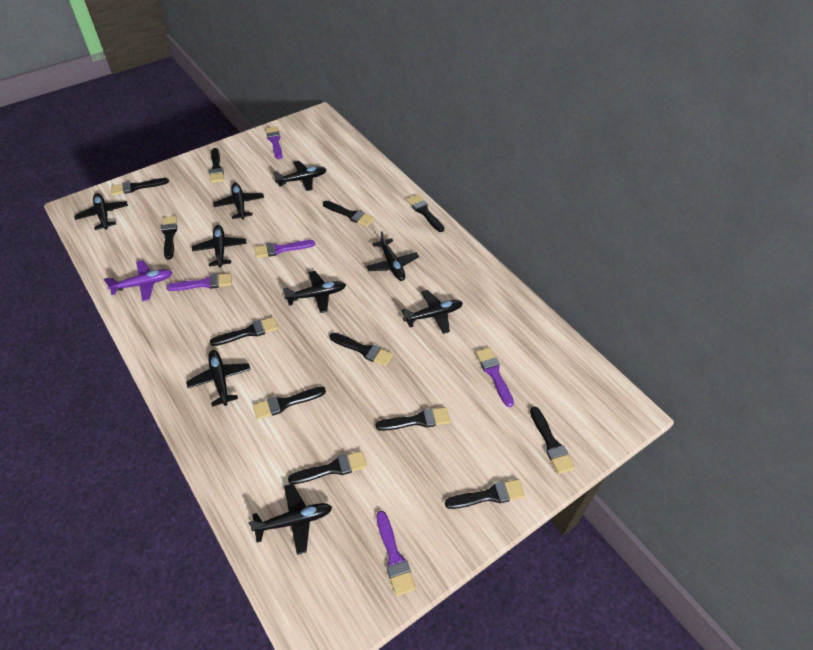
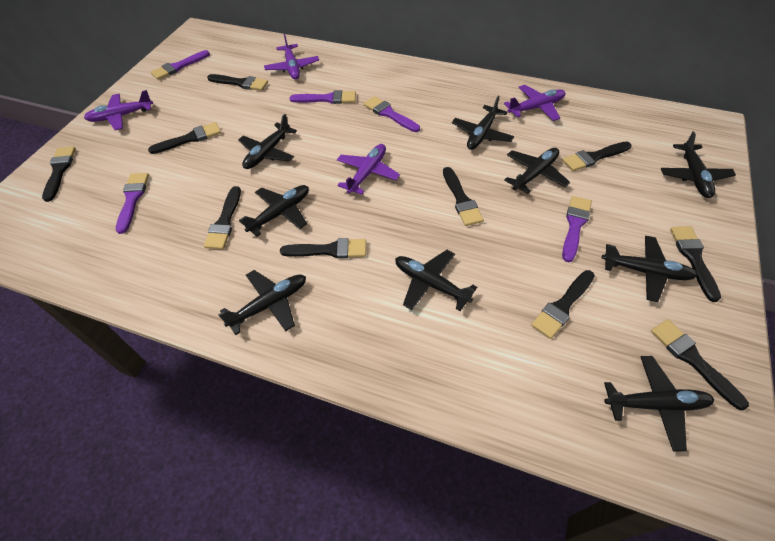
black brush: 12 -> 10
purple plane: 1 -> 4

